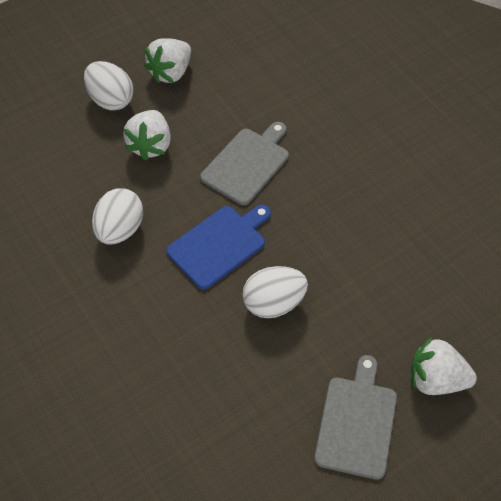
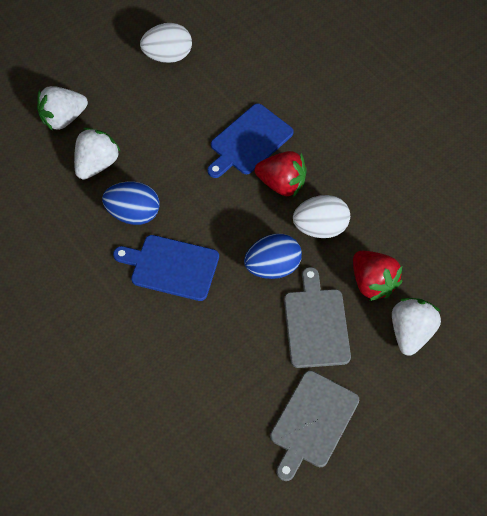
blue cutting board: 1 -> 2
blue egg: 0 -> 2
red strawberry: 0 -> 2
white egg: 3 -> 2

